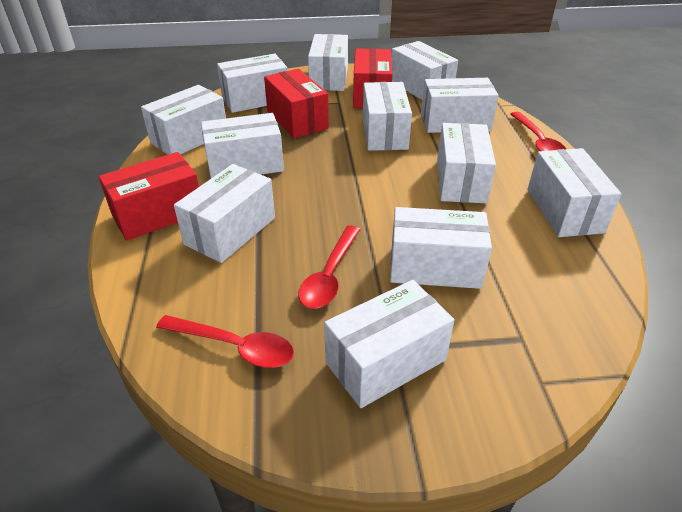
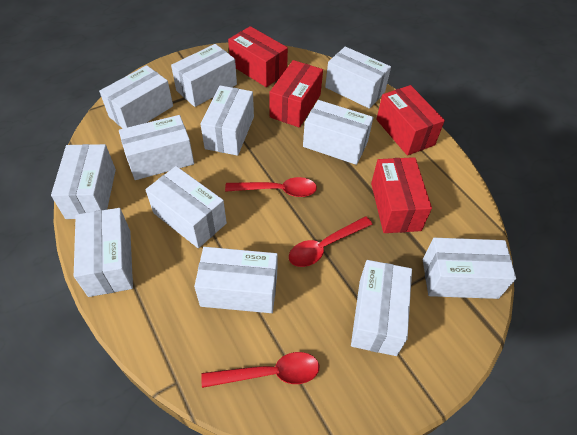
red box: 3 -> 4

